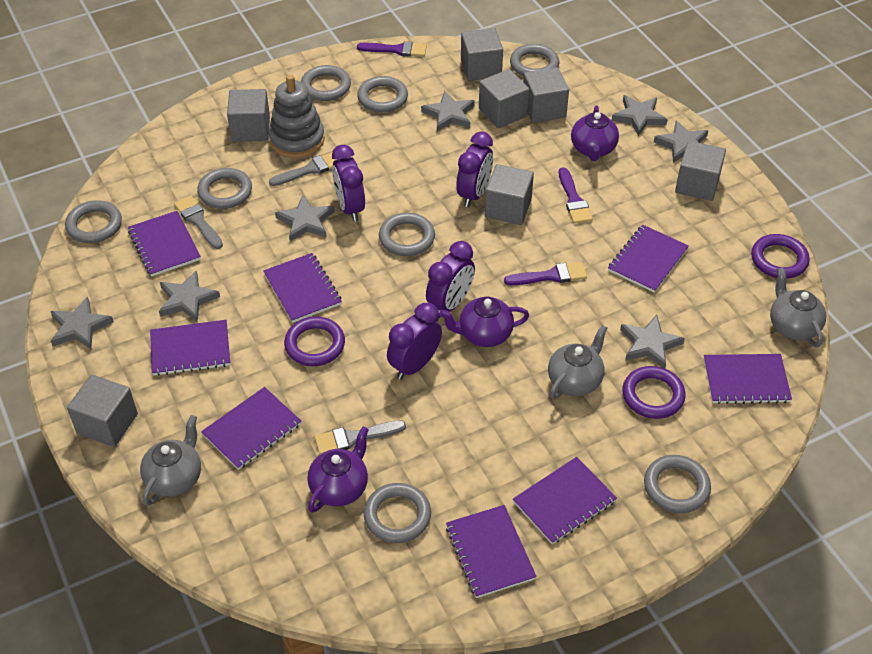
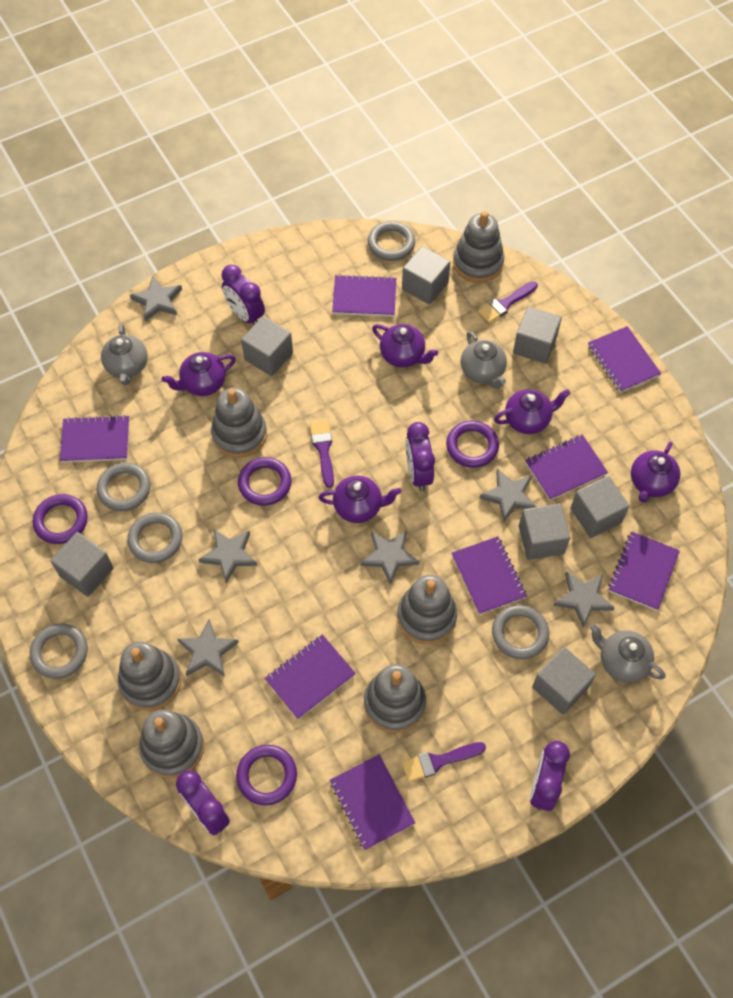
grey brush: 3 -> 0
grey ring: 8 -> 5
grey stacking toy: 1 -> 6
grey star: 7 -> 6
purple ring: 3 -> 4
purple teapot: 3 -> 5

